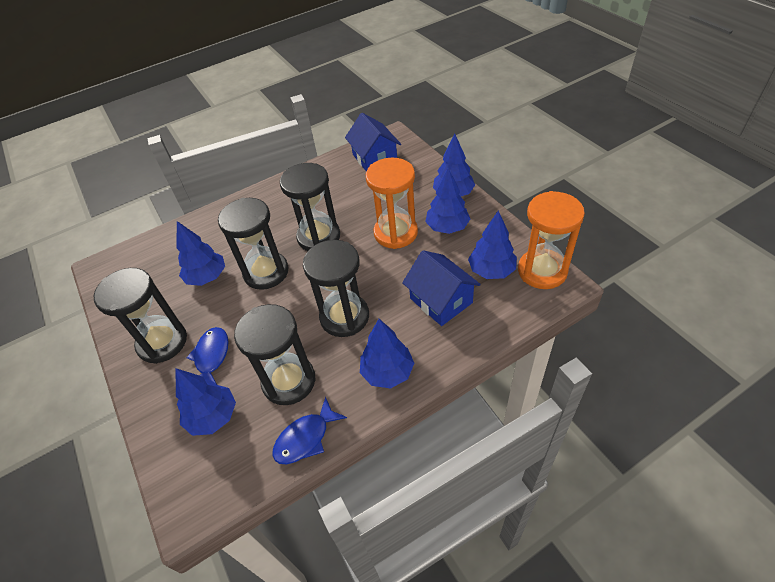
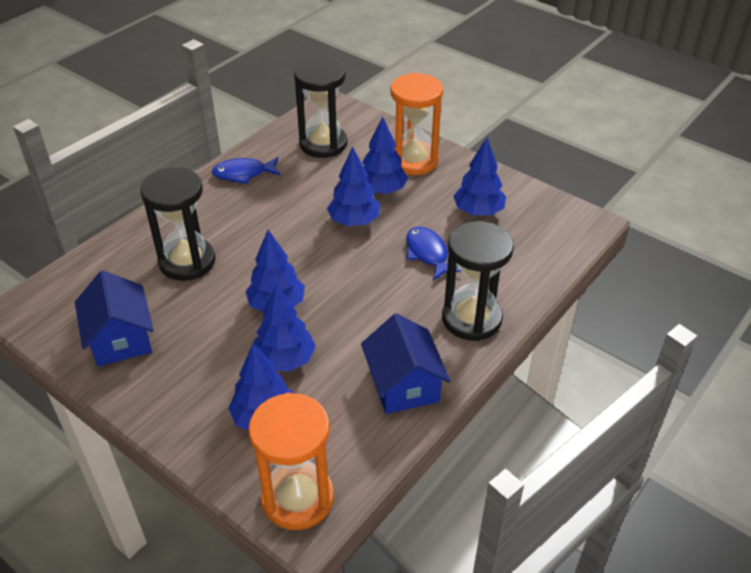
black hourglass: 5 -> 3

